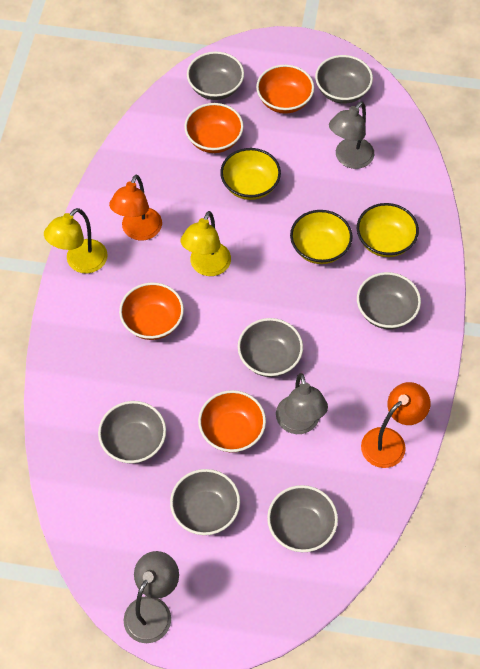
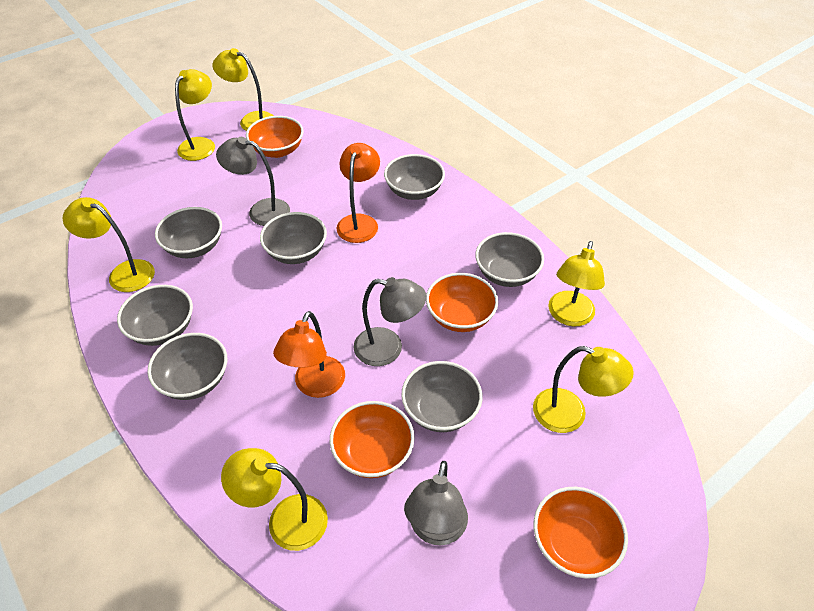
yellow bowl: 3 -> 0
yellow lamp: 2 -> 6

